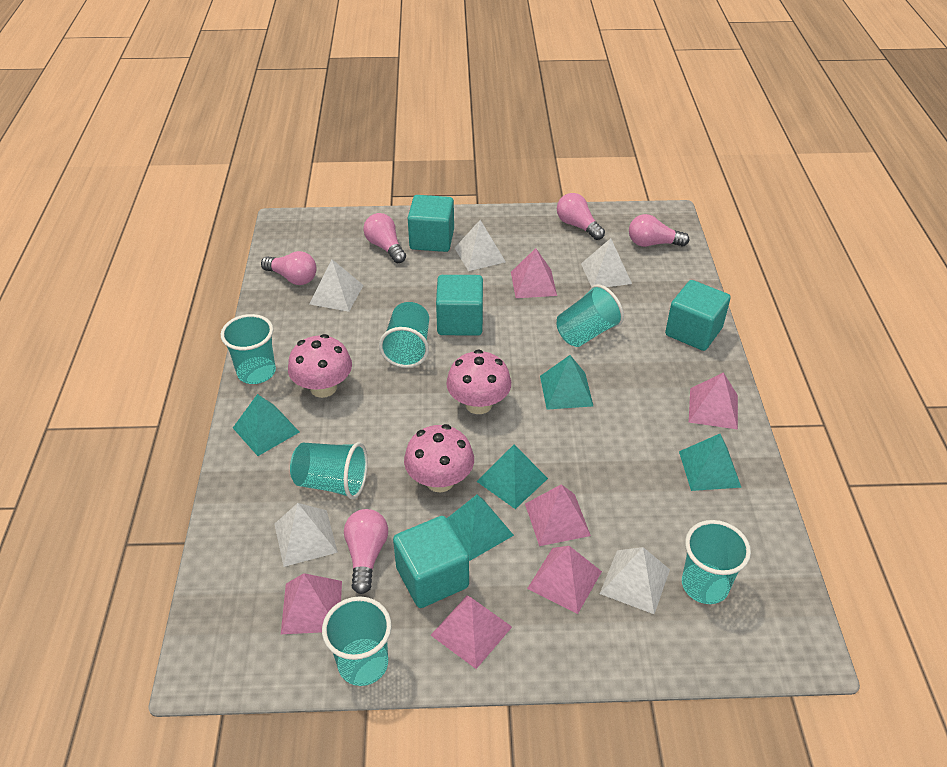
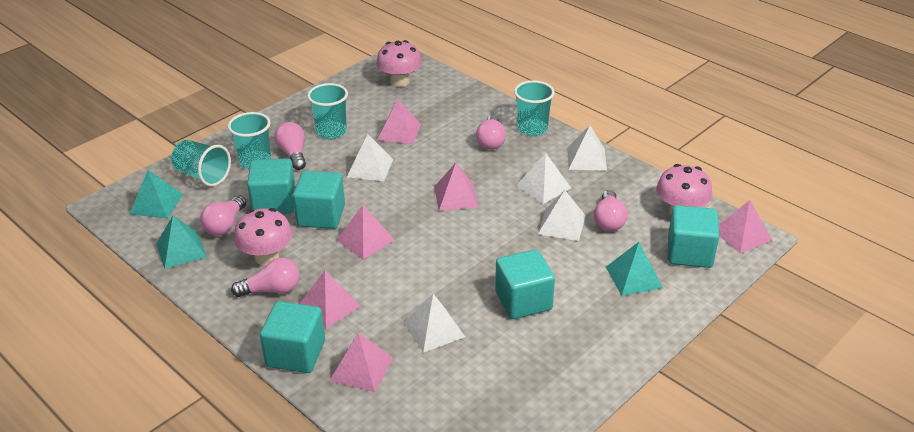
turquoise cube: 4 -> 5
turquoise cup: 6 -> 4
turquoise pyramid: 5 -> 3

